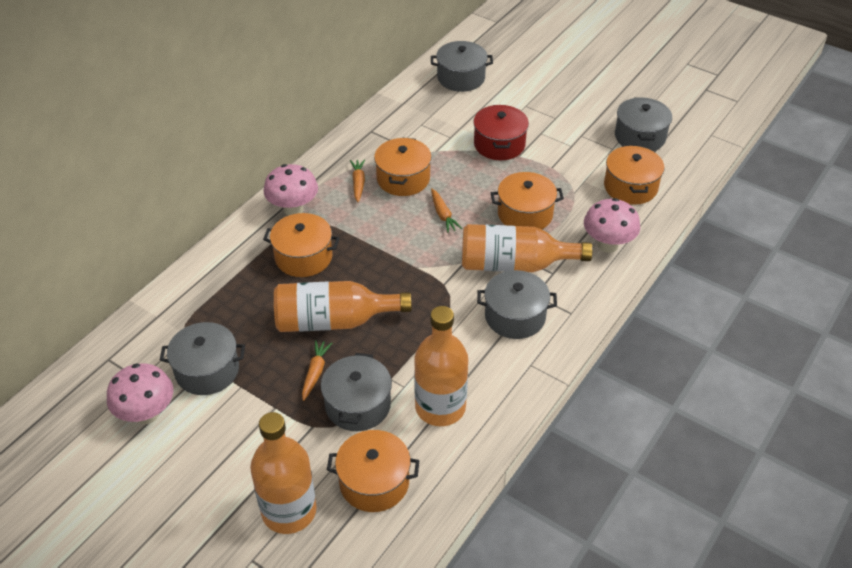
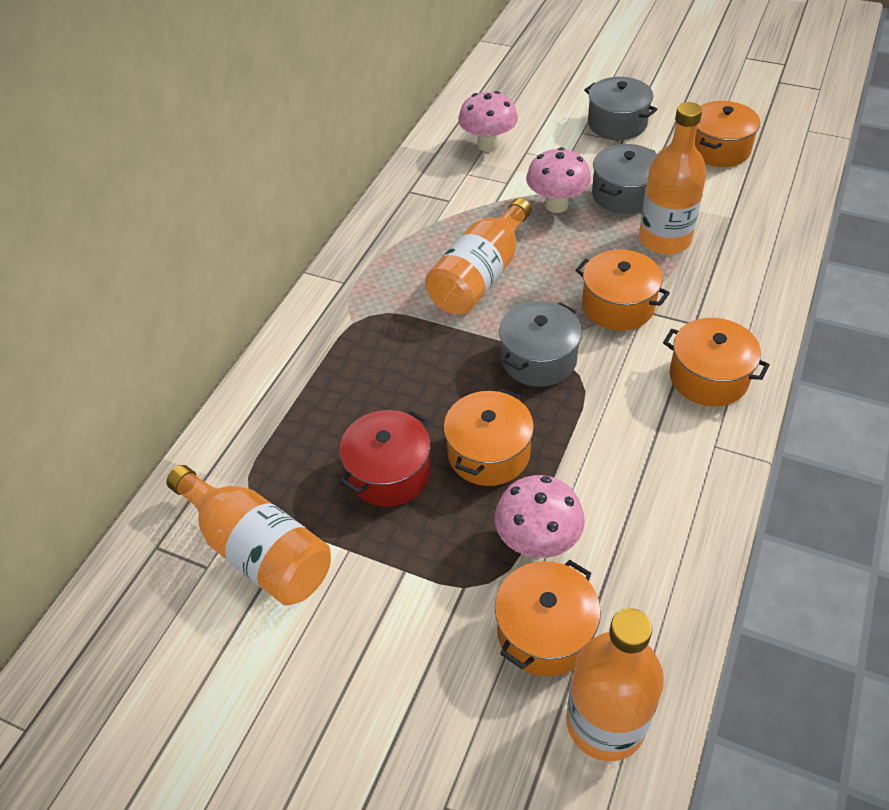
grey pot: 5 -> 3
orange carrot: 3 -> 0

